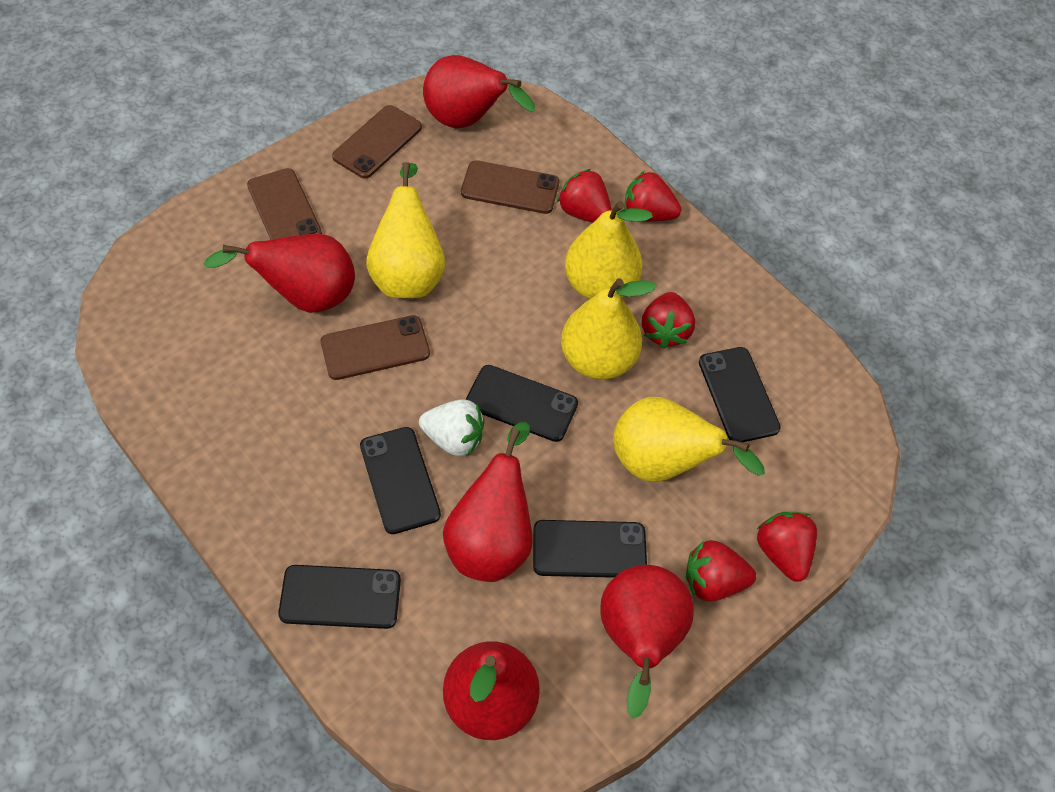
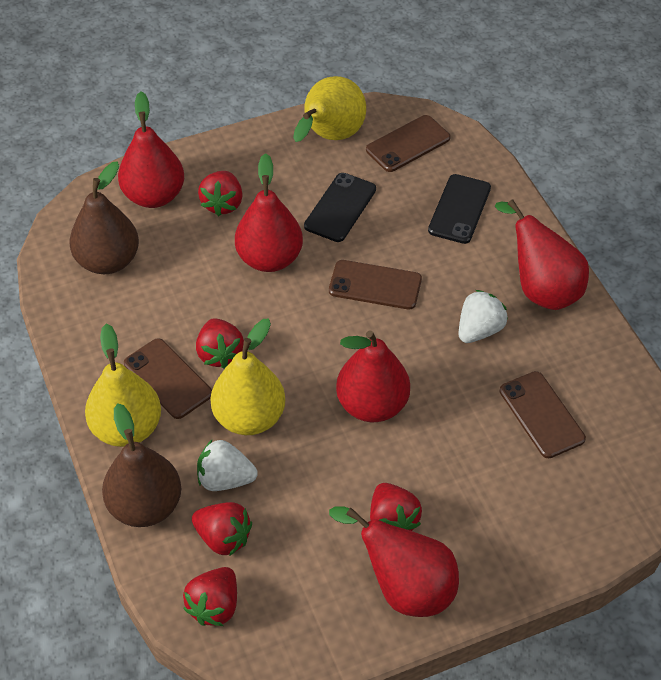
black phone: 5 -> 2
brown pear: 0 -> 2
white strawberry: 1 -> 2
yellow pear: 4 -> 3

